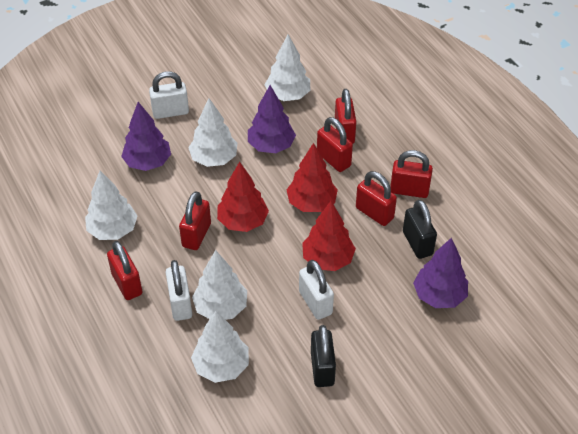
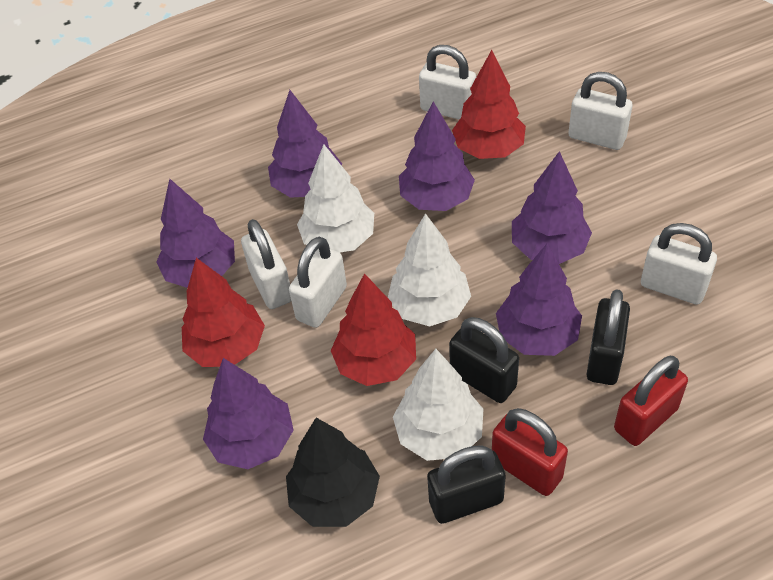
black padlock: 2 -> 3
black tree: 0 -> 1
purple tree: 3 -> 6
red padlock: 6 -> 2
white padlock: 3 -> 5
white tree: 5 -> 3

